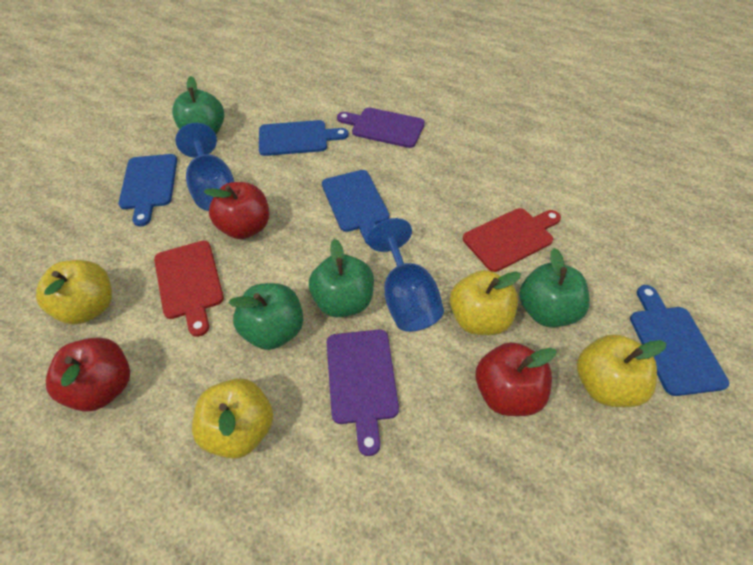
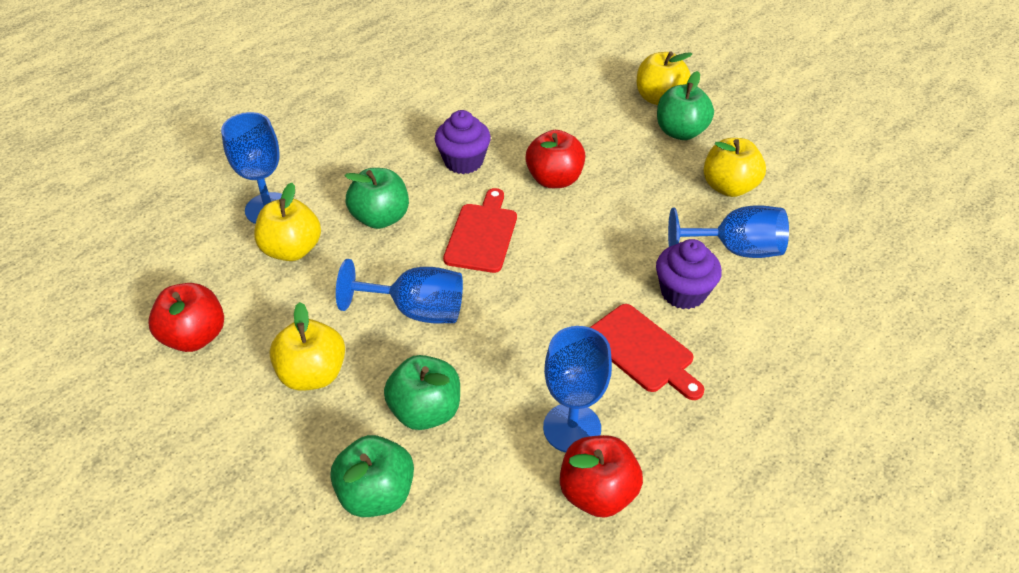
blue cutting board: 4 -> 0
blue goblet: 2 -> 4
purple cupcake: 0 -> 2
purple cutting board: 2 -> 0

